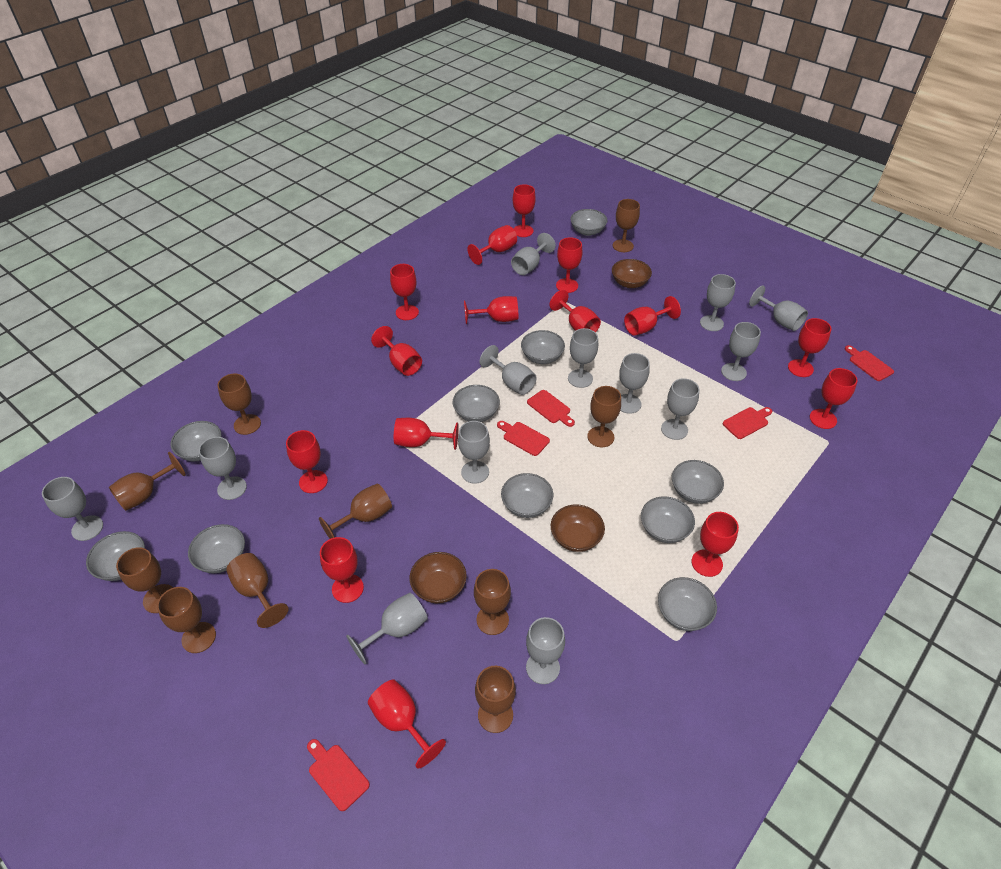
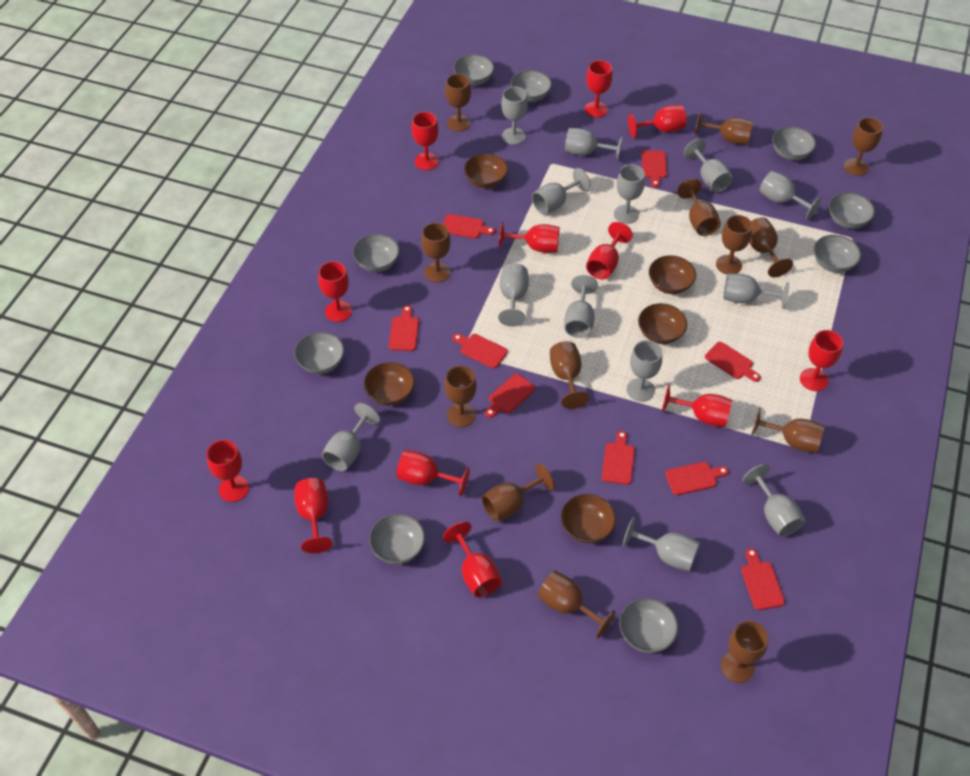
brown bowl: 3 -> 5
brown goblet: 10 -> 13
grey bowl: 10 -> 9
red cutting board: 5 -> 9
red goblet: 15 -> 12

